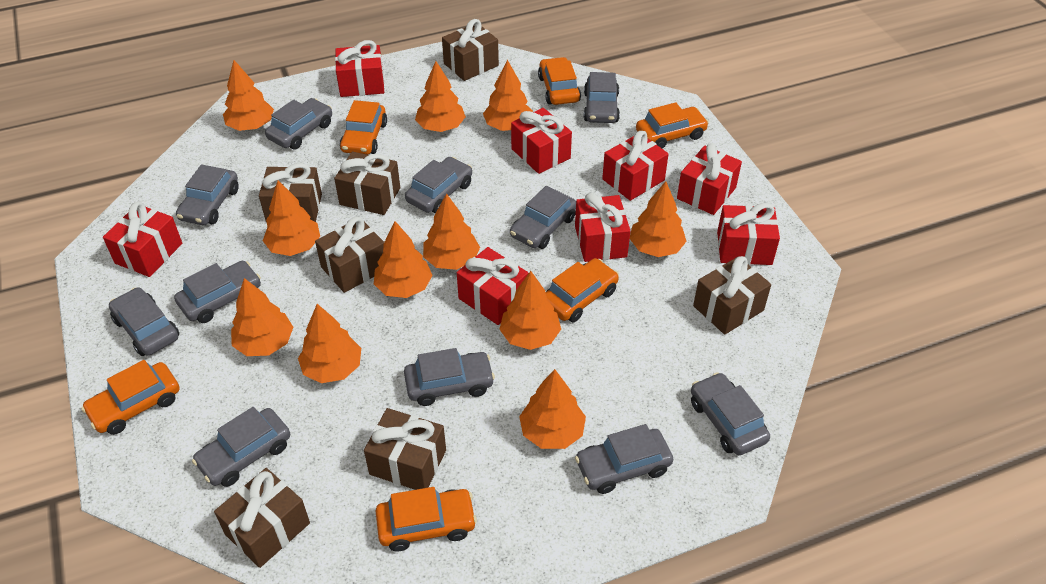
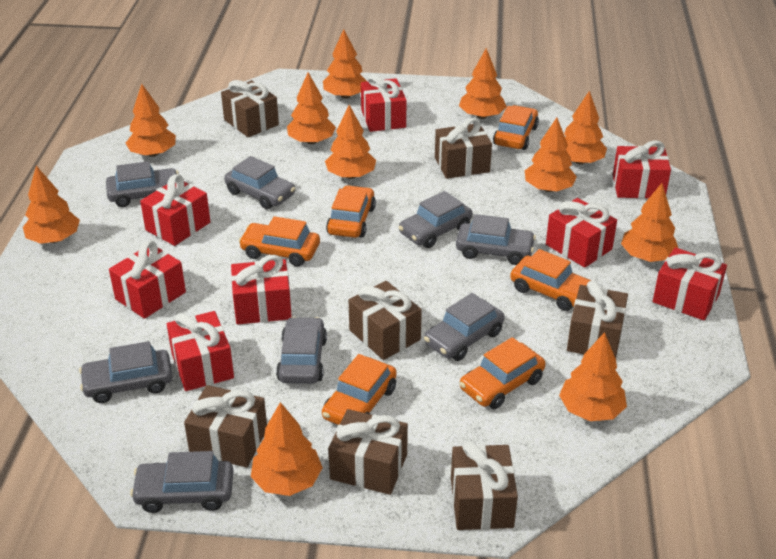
grey car: 11 -> 8

